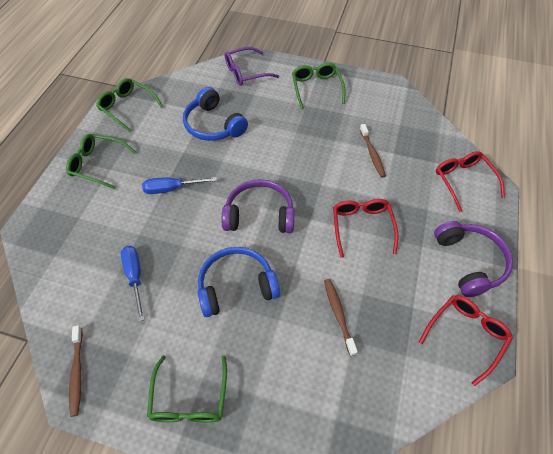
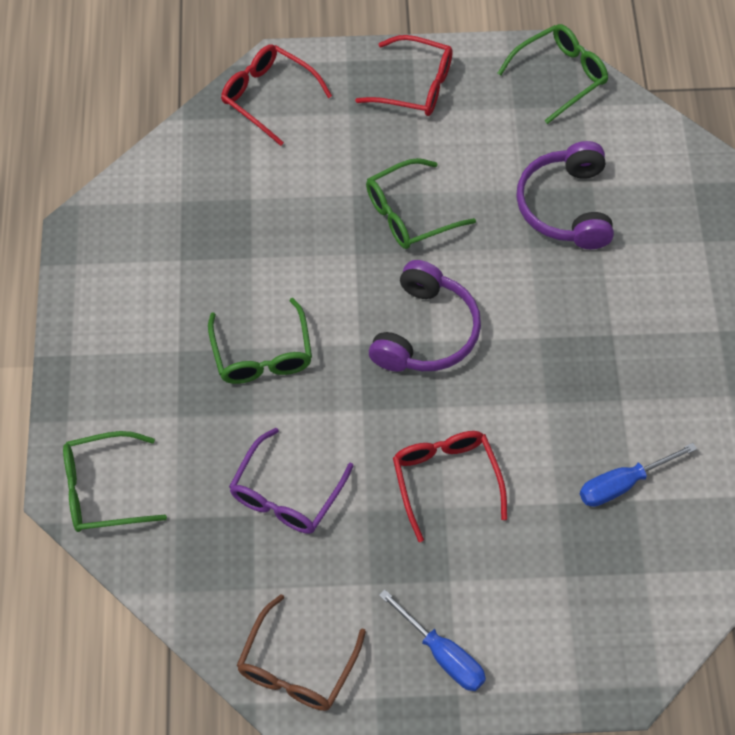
blue headphones: 2 -> 0
brown glasses: 0 -> 1
brown toothbrush: 3 -> 0

